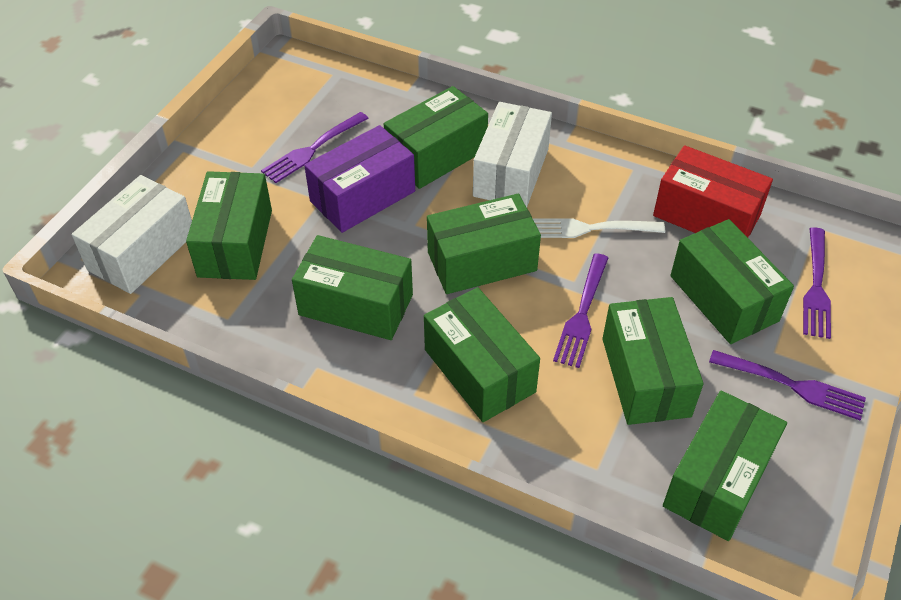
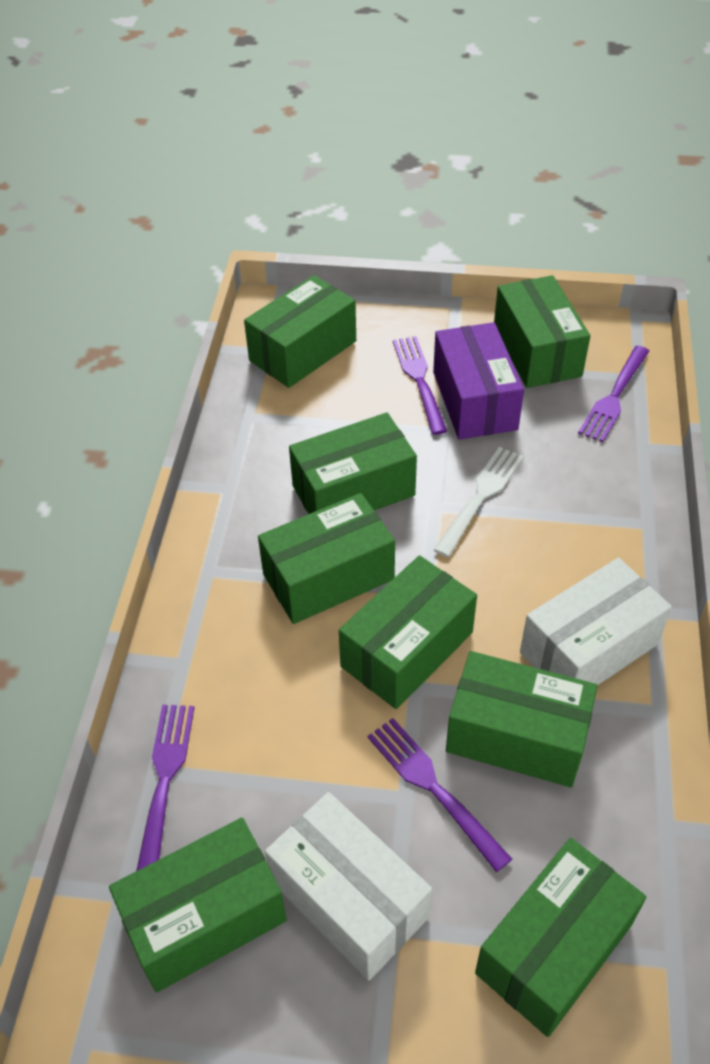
red box: 1 -> 0

